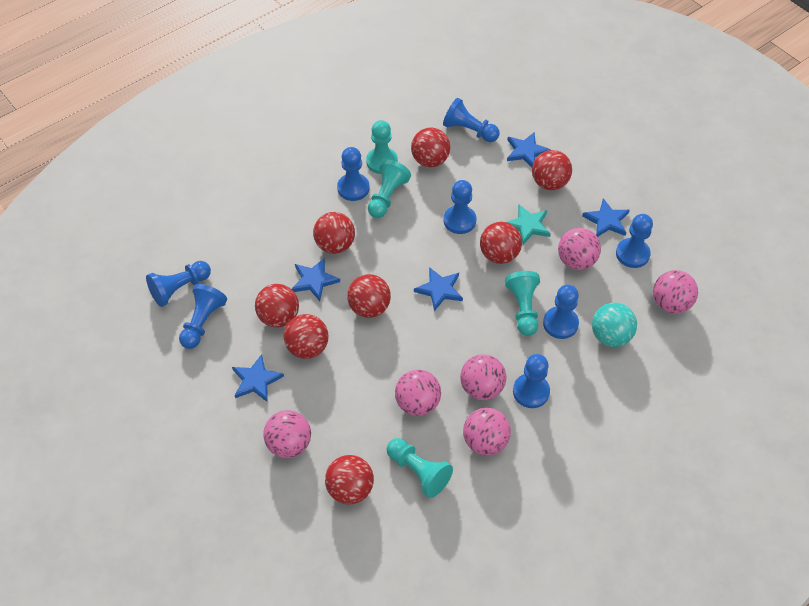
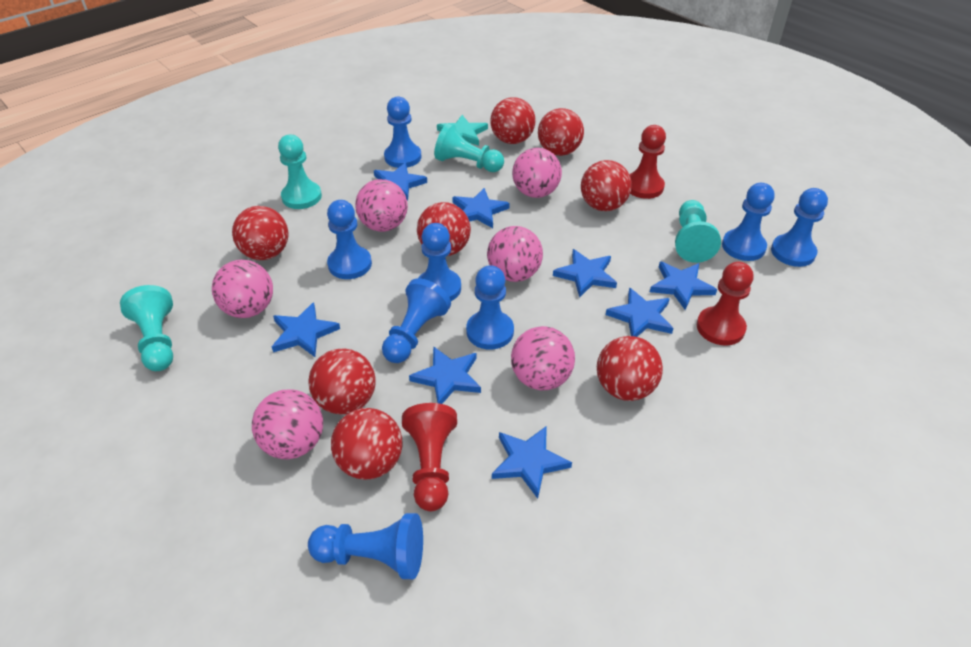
blue star: 5 -> 8
red pawn: 0 -> 3
turquoise ball: 1 -> 0

